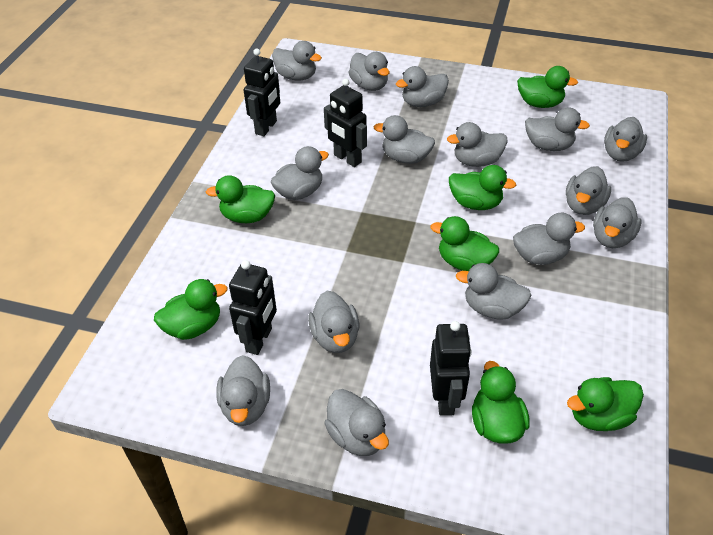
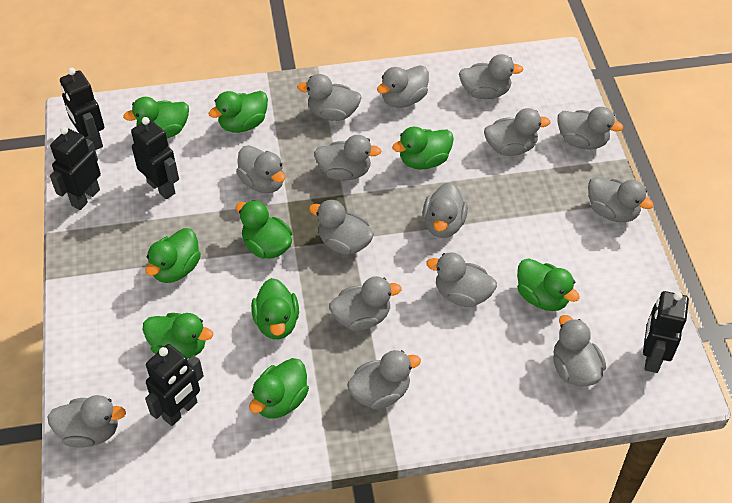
black robot: 4 -> 5
green duck: 7 -> 9

